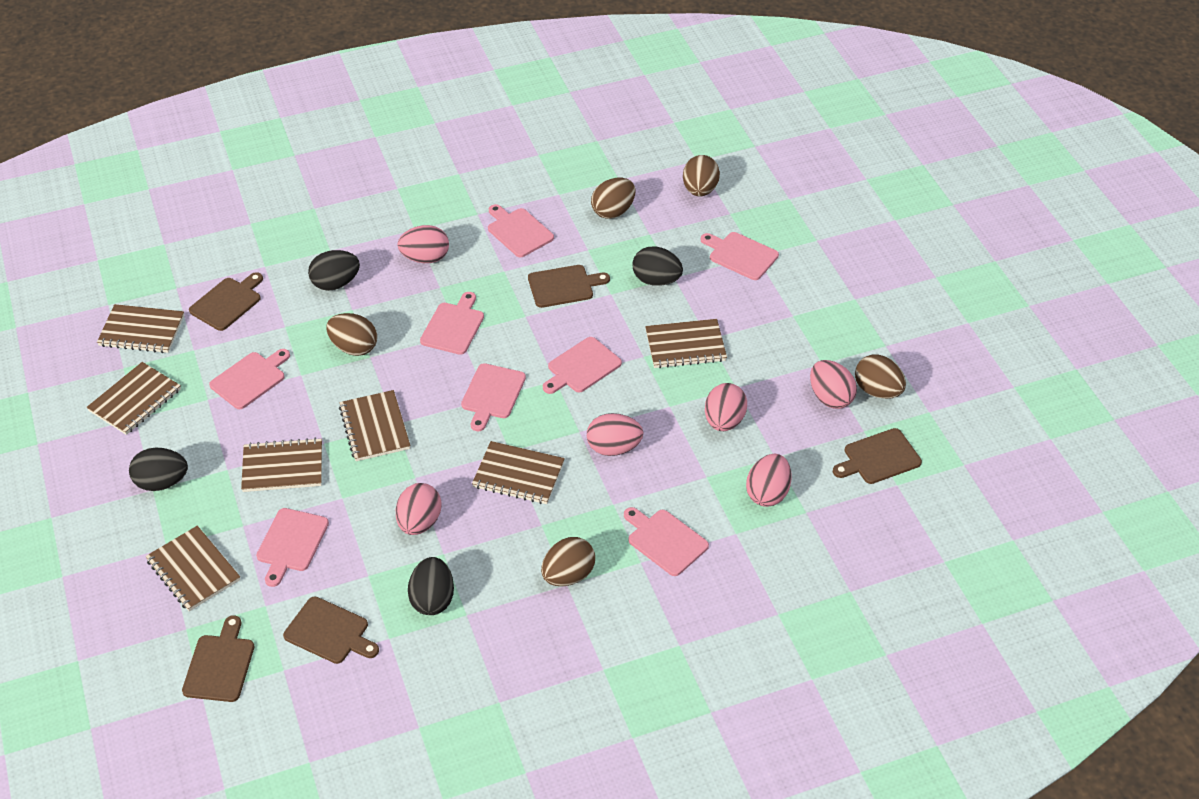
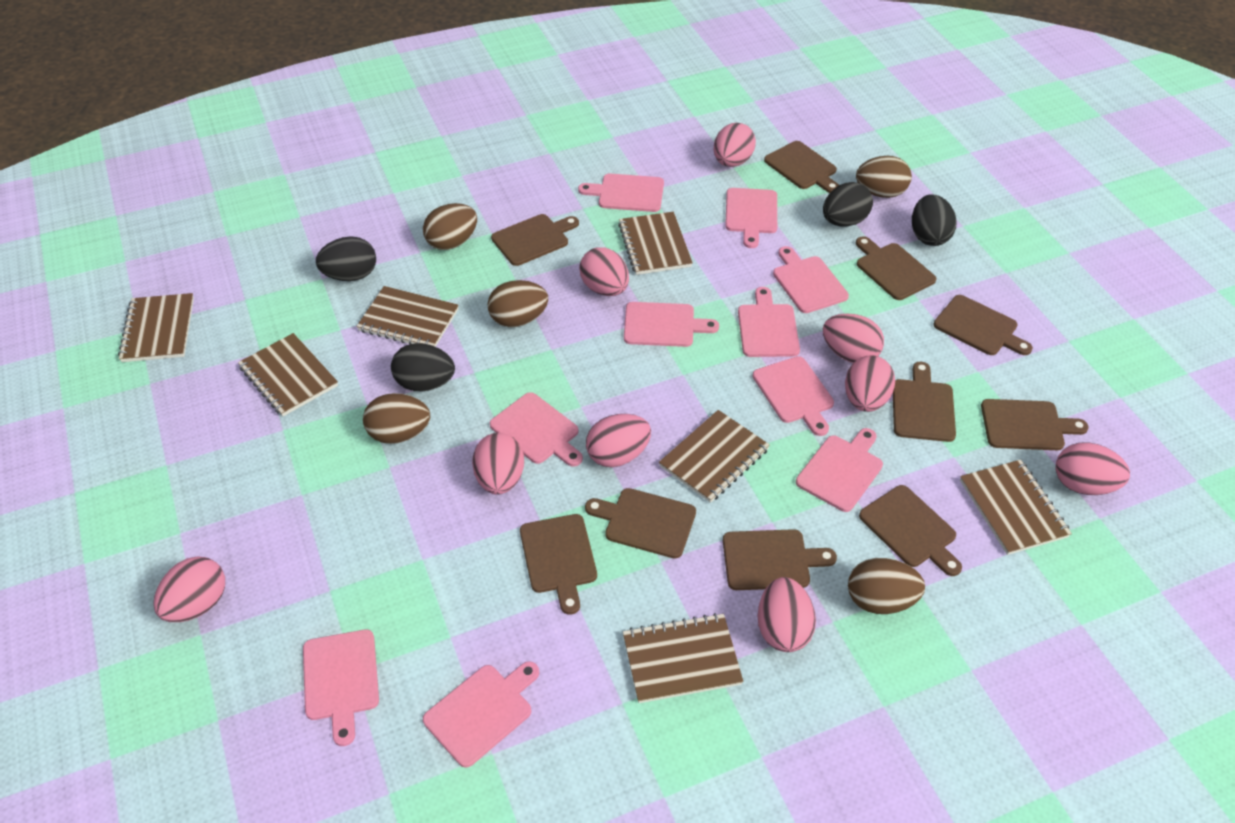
brown cutting board: 5 -> 10
pink cutting board: 8 -> 10
pink egg: 6 -> 9

